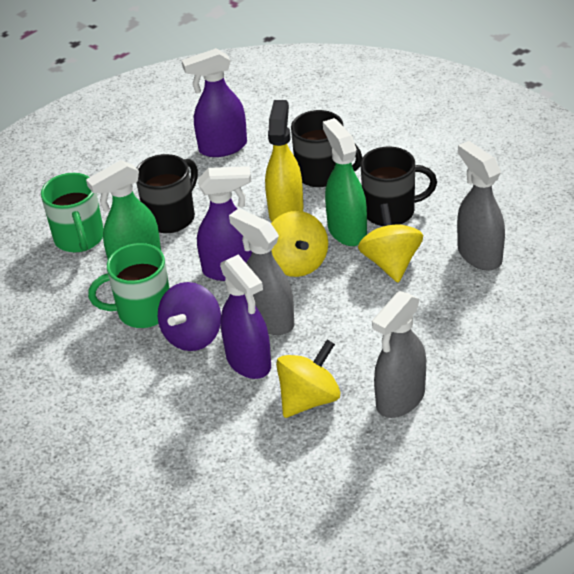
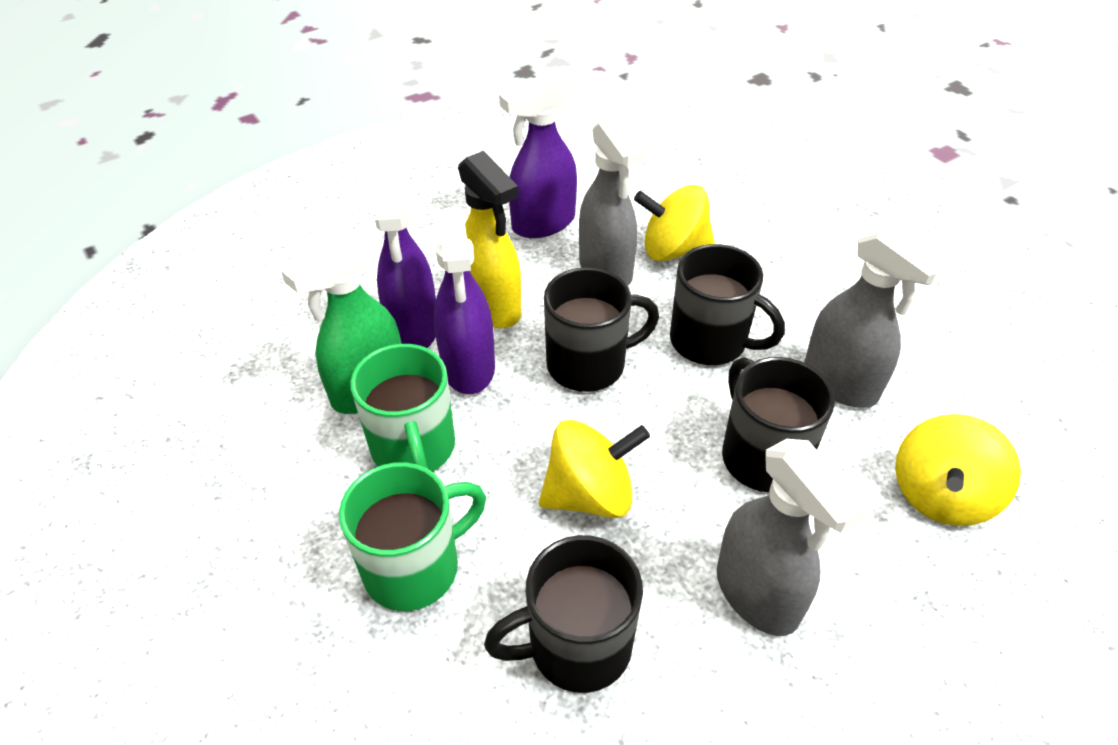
black mug: 3 -> 4
green spray bottle: 2 -> 1
purple spinning top: 1 -> 0

